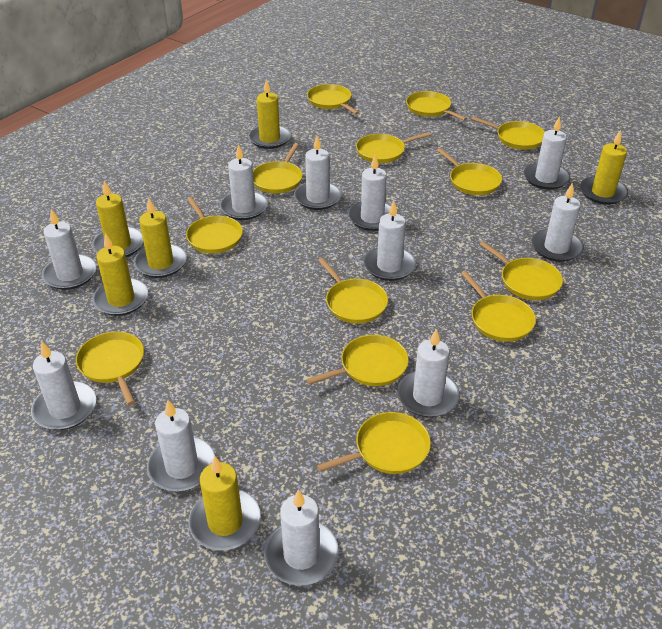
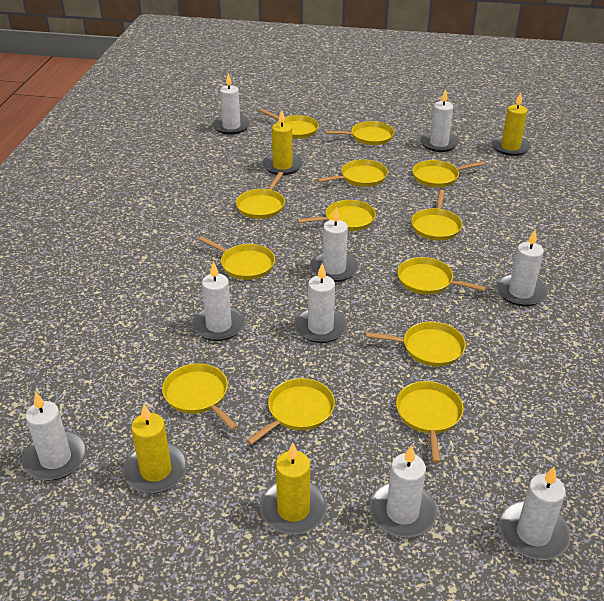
white candle: 11 -> 9
yellow candle: 6 -> 4

